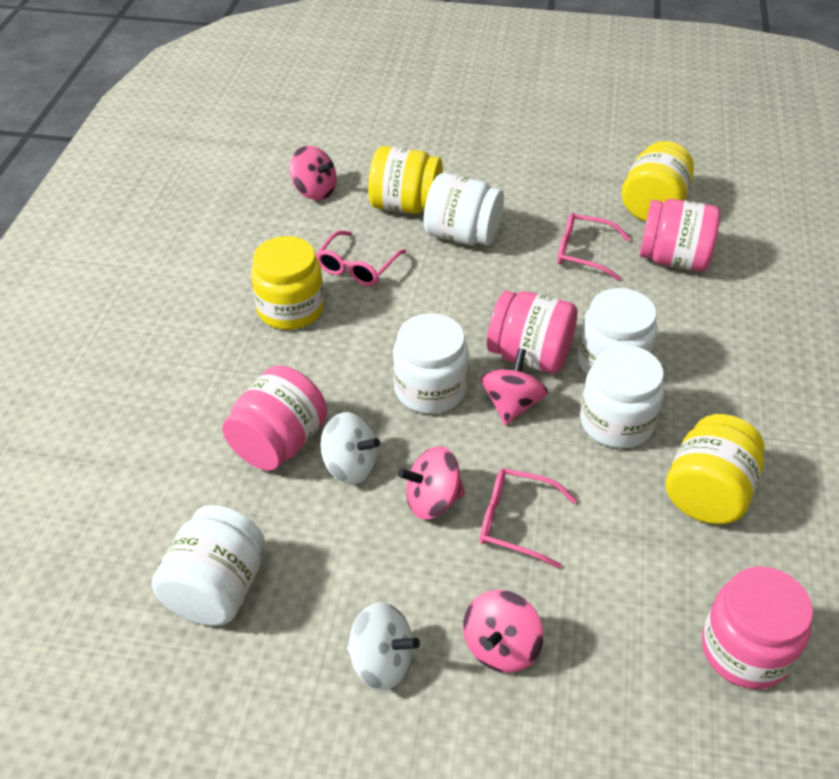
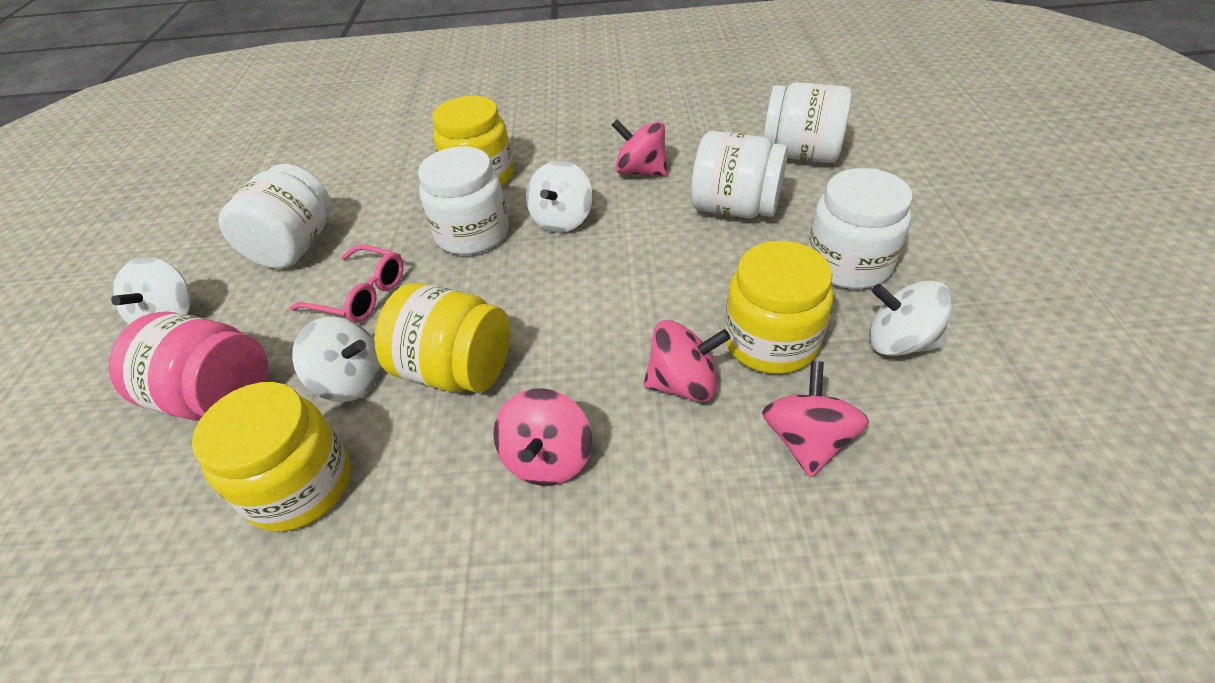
pink glasses: 3 -> 1
pink jar: 4 -> 1
white spinning top: 2 -> 4

